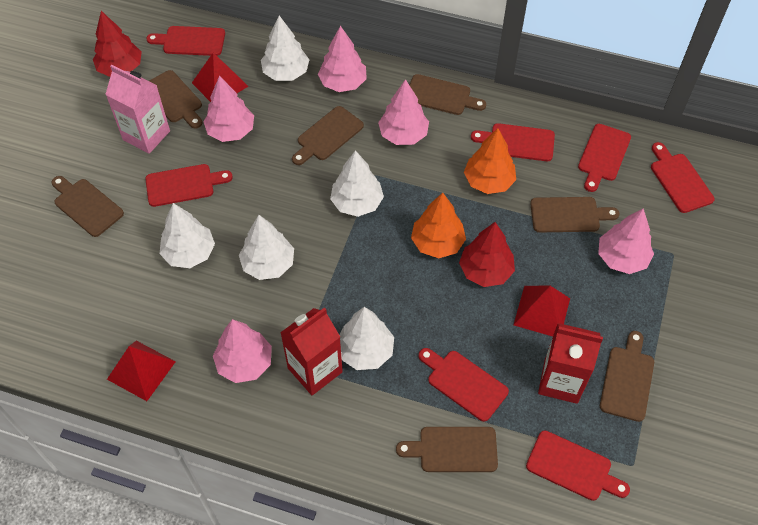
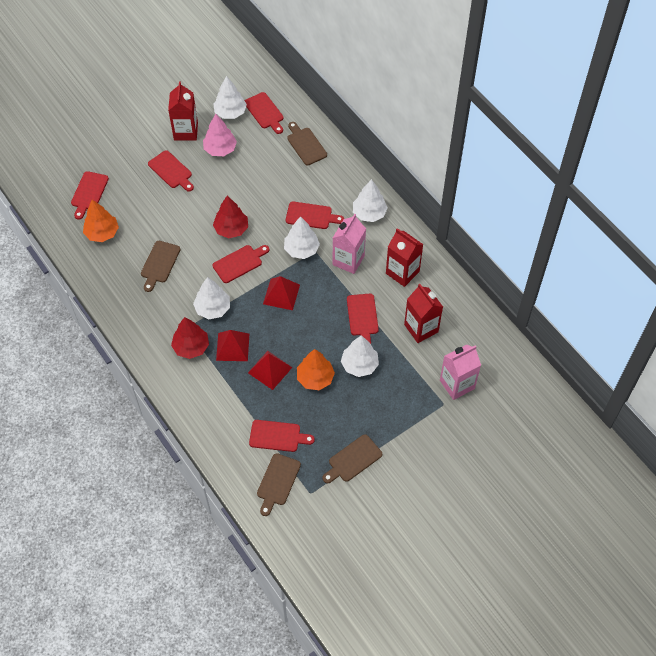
brown cutting board: 7 -> 4
pink carton: 1 -> 2
pink tree: 5 -> 1
red carton: 2 -> 3

